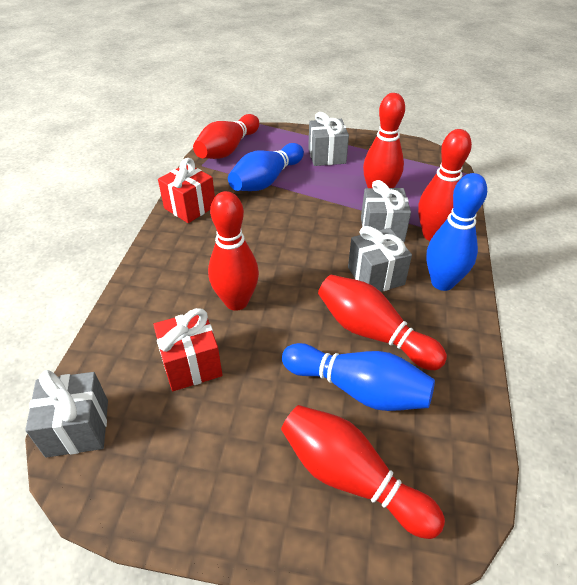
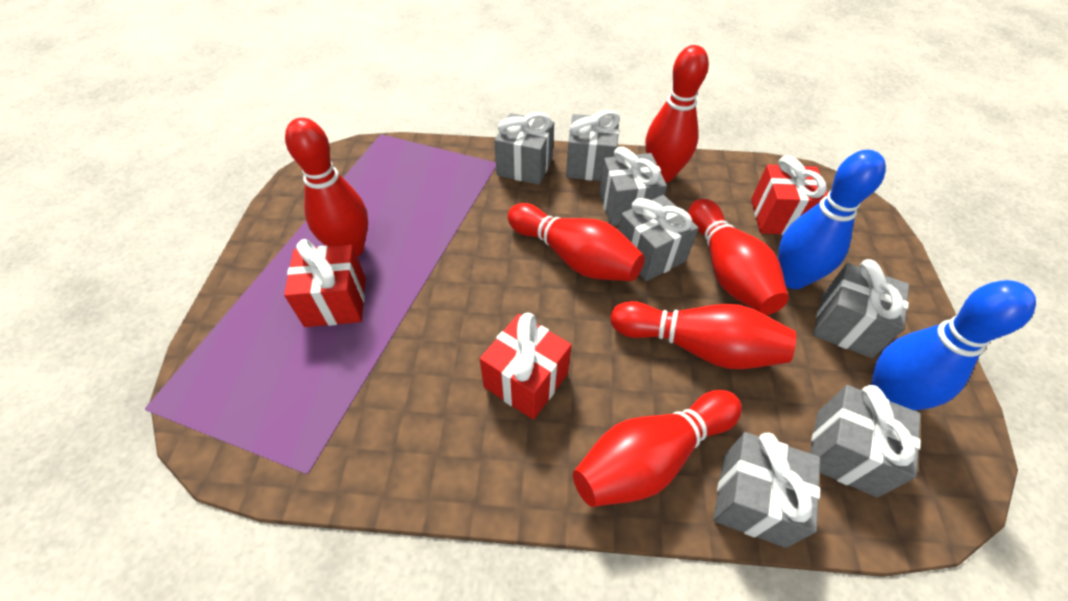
blue bowling pin: 3 -> 2
grey gift: 4 -> 7
red gift: 2 -> 3

